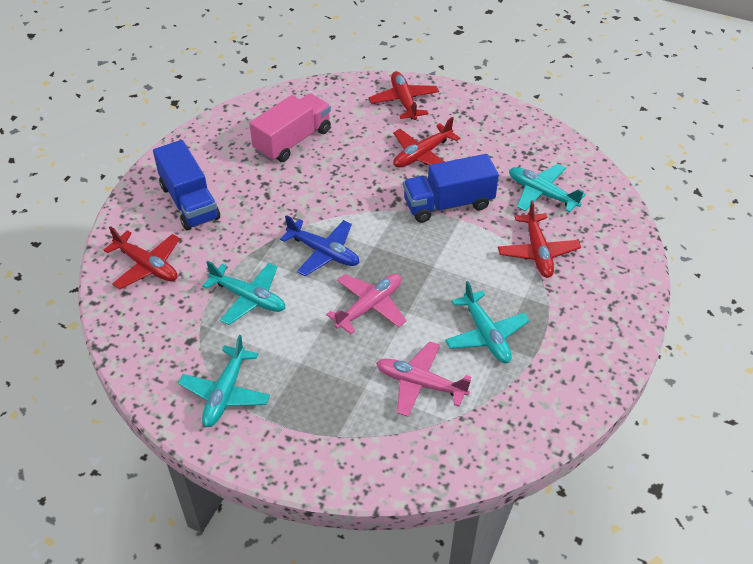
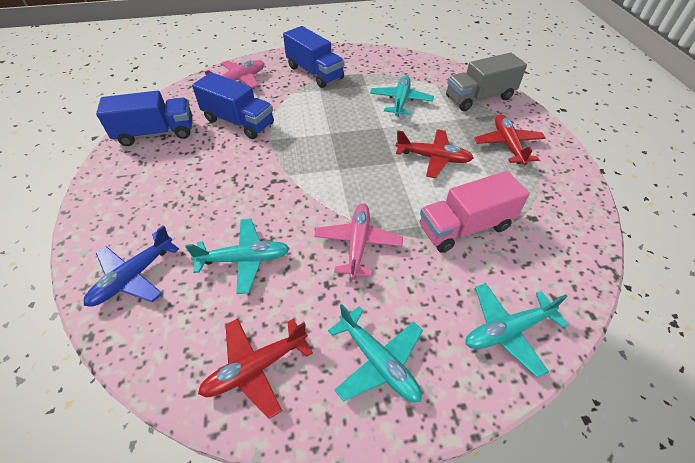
blue truck: 2 -> 3
grey truck: 0 -> 1
red plane: 4 -> 3

